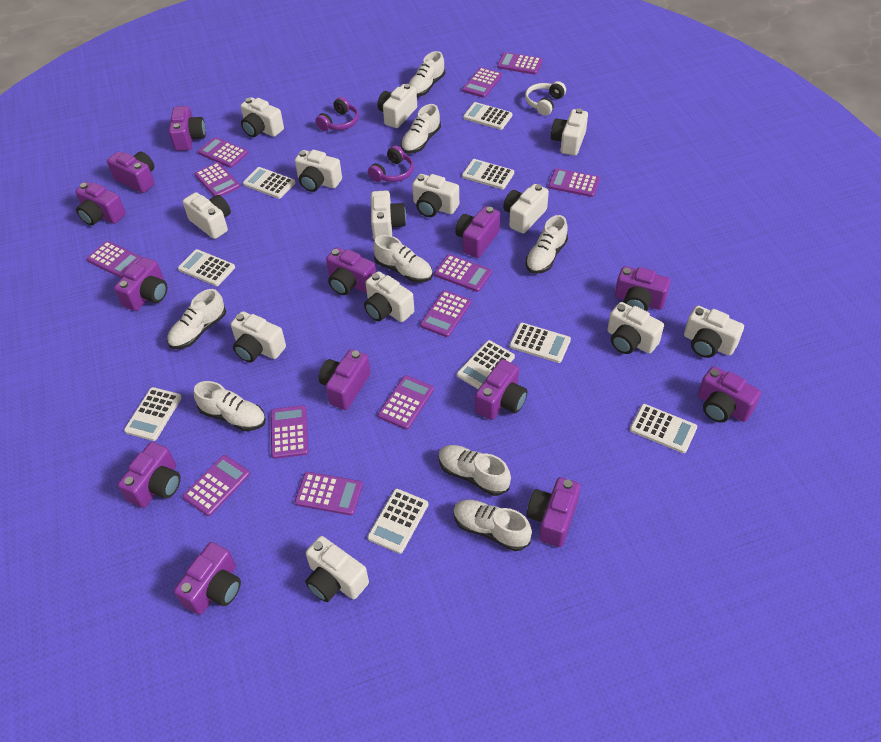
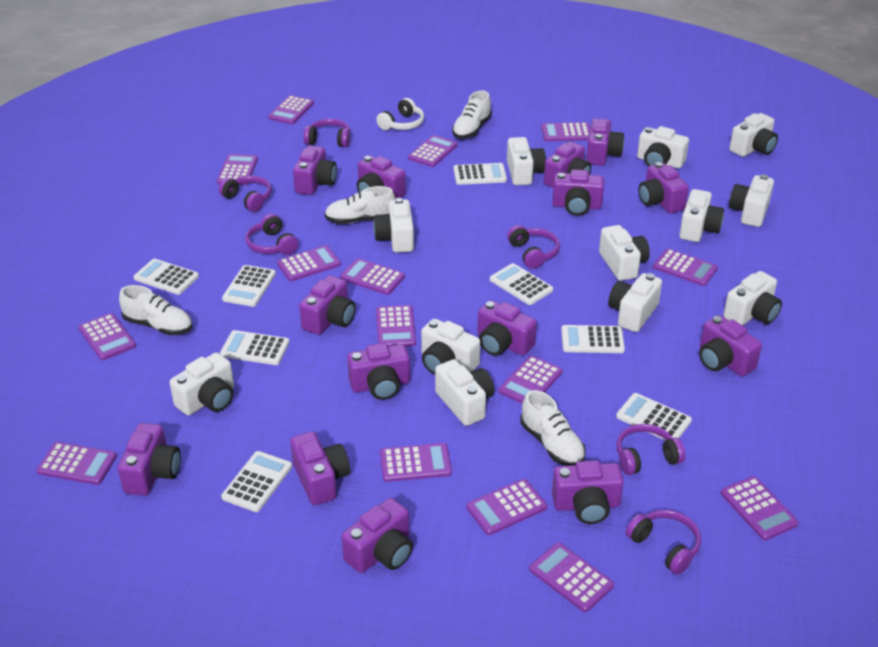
purple calculator: 12 -> 15
purple camera: 13 -> 14
purple headphones: 2 -> 6
white calculator: 9 -> 8
white camera: 13 -> 12
white shoe: 8 -> 4

